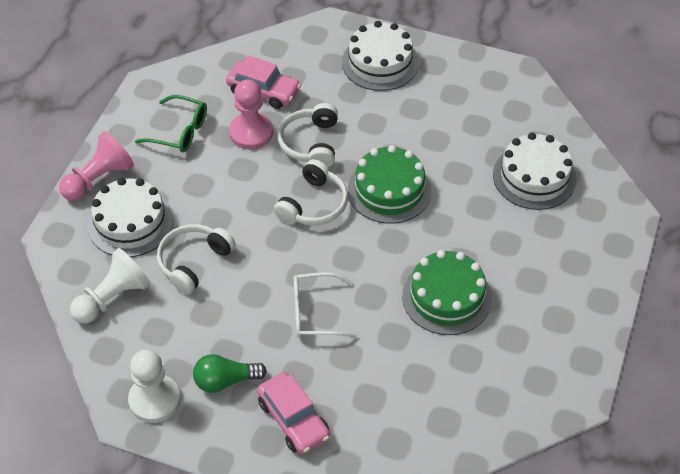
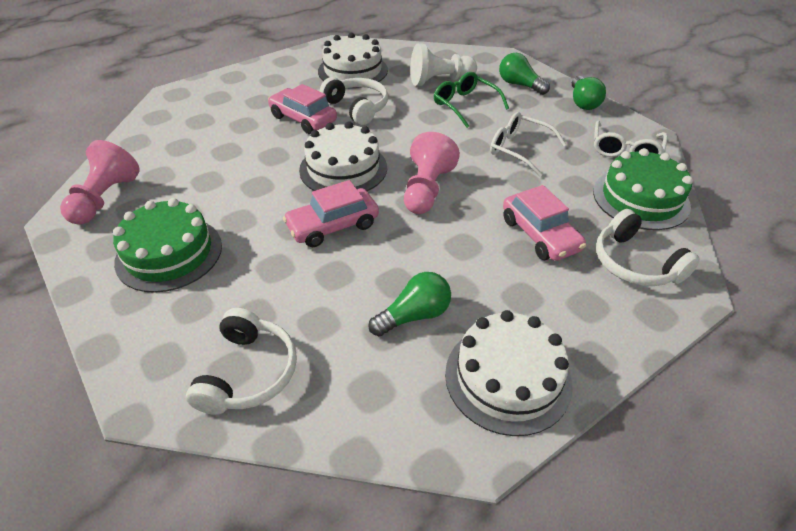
green light bulb: 1 -> 3
pink car: 2 -> 3
white glasses: 1 -> 2
white pawn: 2 -> 1

